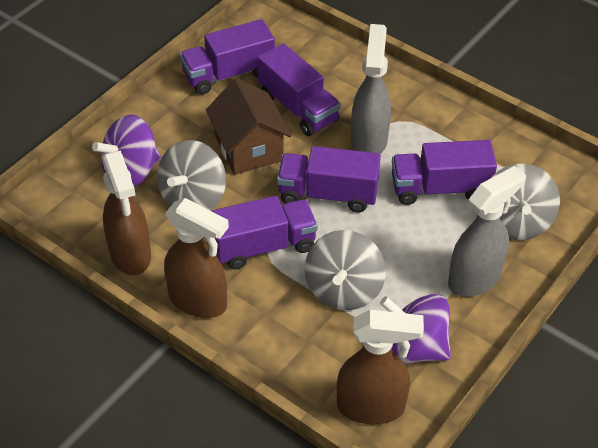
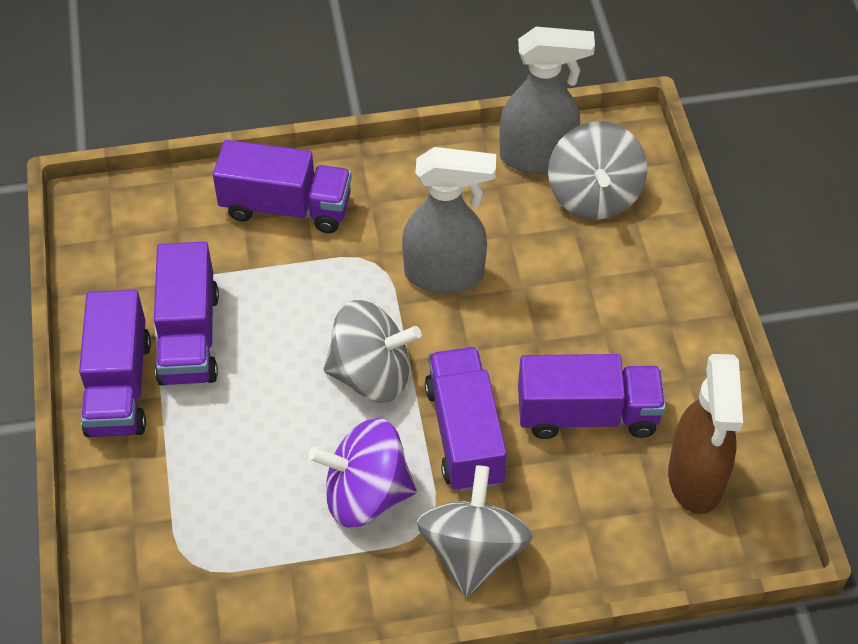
brown house: 1 -> 0
brown spray bottle: 3 -> 1
purple spinning top: 2 -> 1

